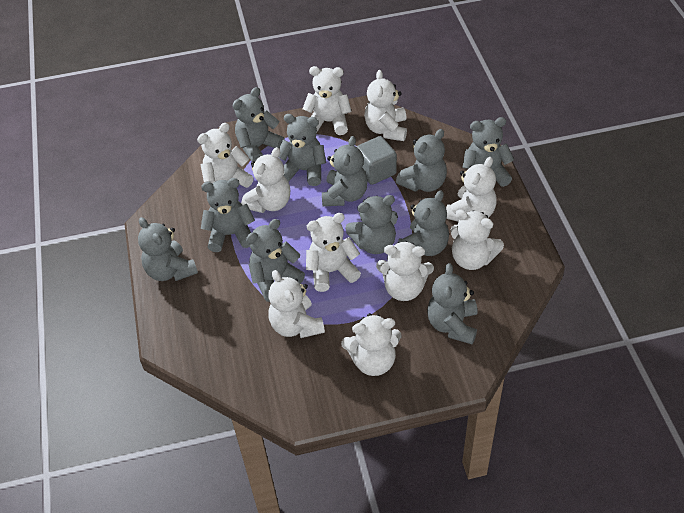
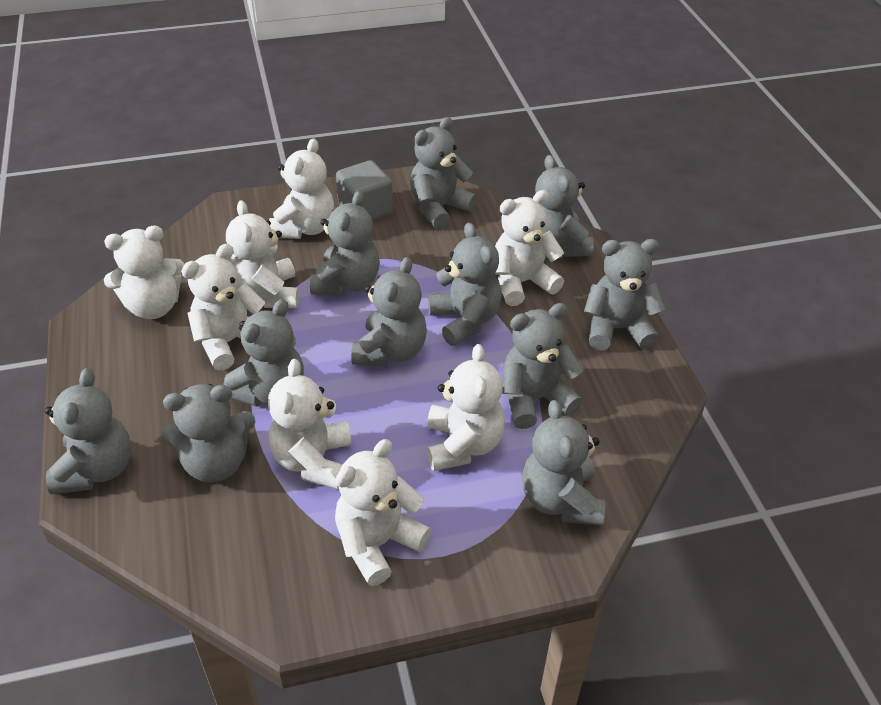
white teddy bear: 10 -> 8

